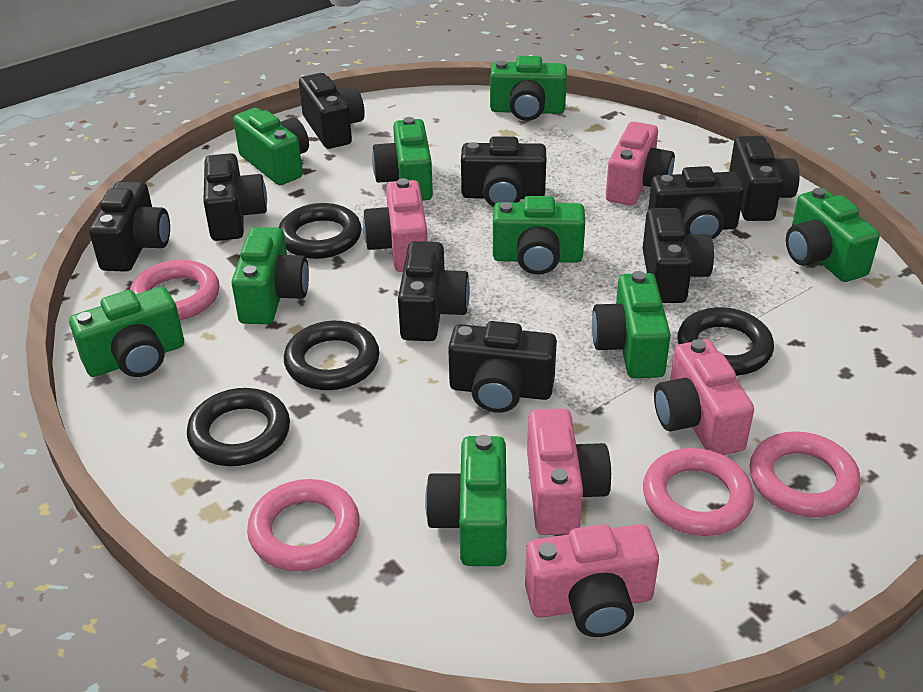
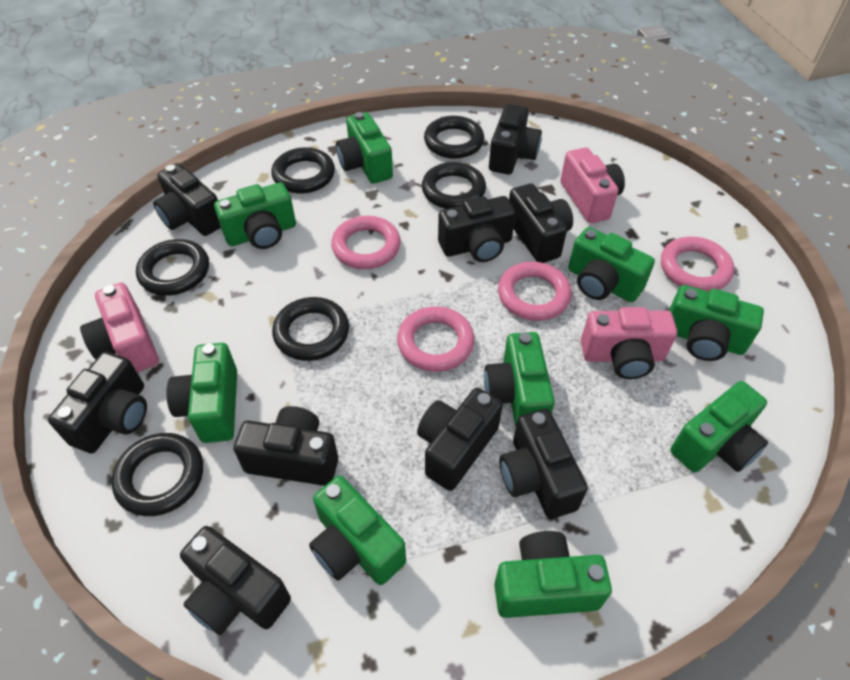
black ring: 4 -> 6
pink camera: 5 -> 3

